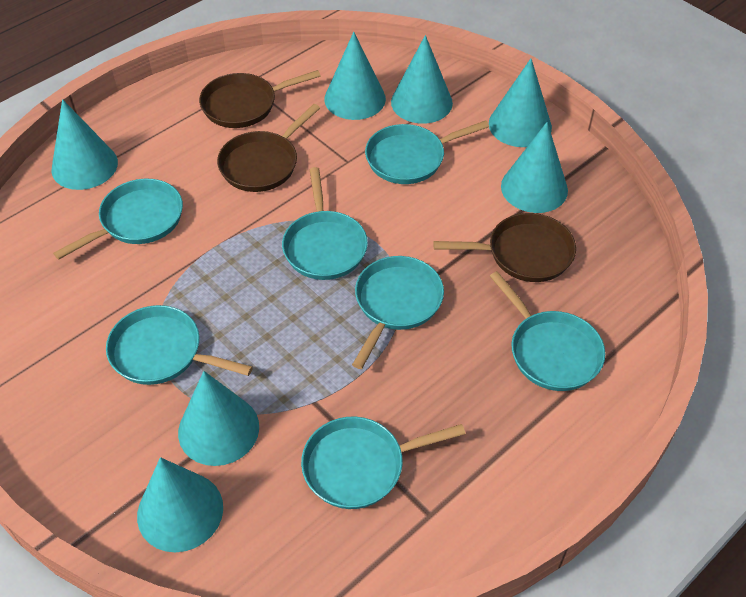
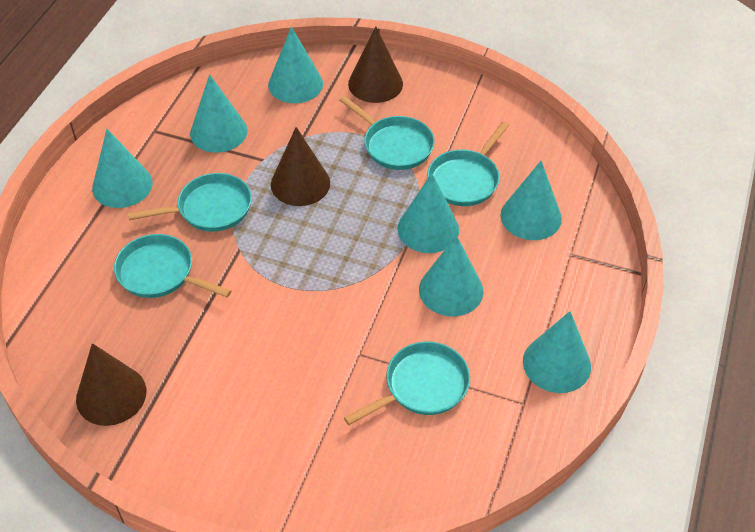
brown cone: 0 -> 3
brown pan: 3 -> 0
turquoise pan: 7 -> 5

